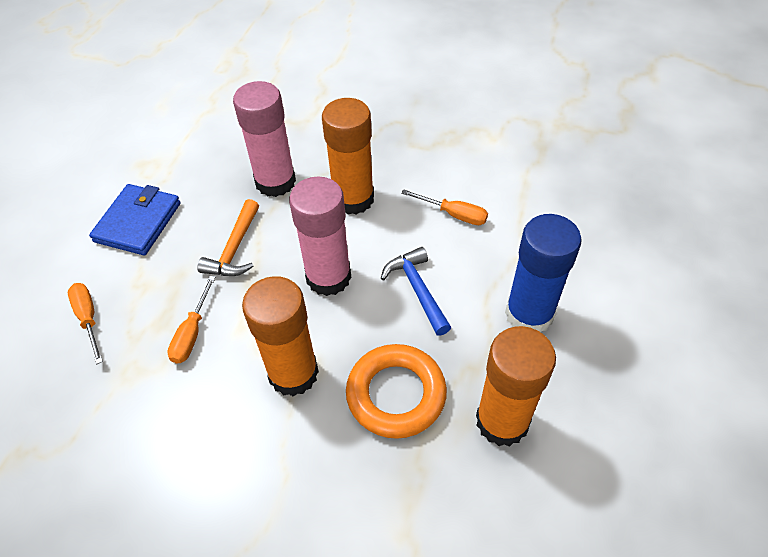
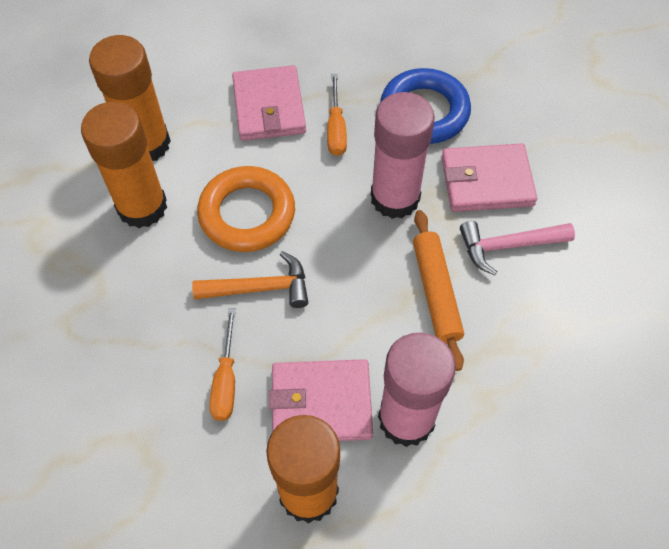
blue glue stick: 1 -> 0
blue hammer: 1 -> 0
blue ring: 0 -> 1
blue wallet: 1 -> 0
orange rolling pin: 0 -> 1
orange screwdriver: 3 -> 2
pink hammer: 0 -> 1
pink wallet: 0 -> 3

